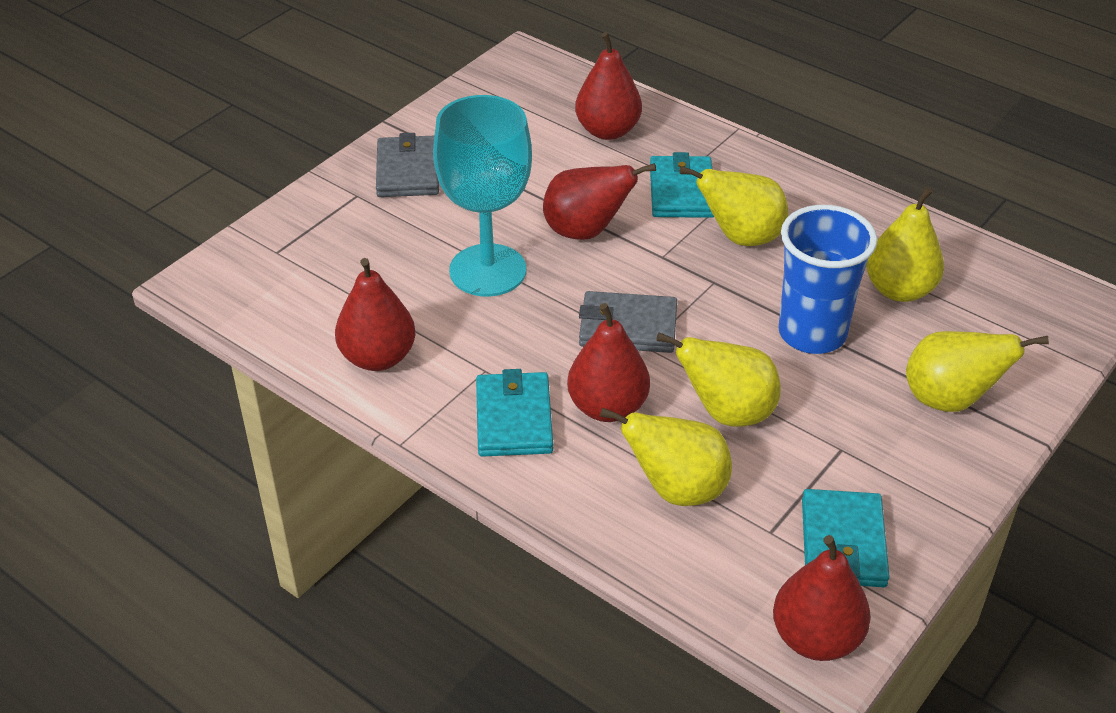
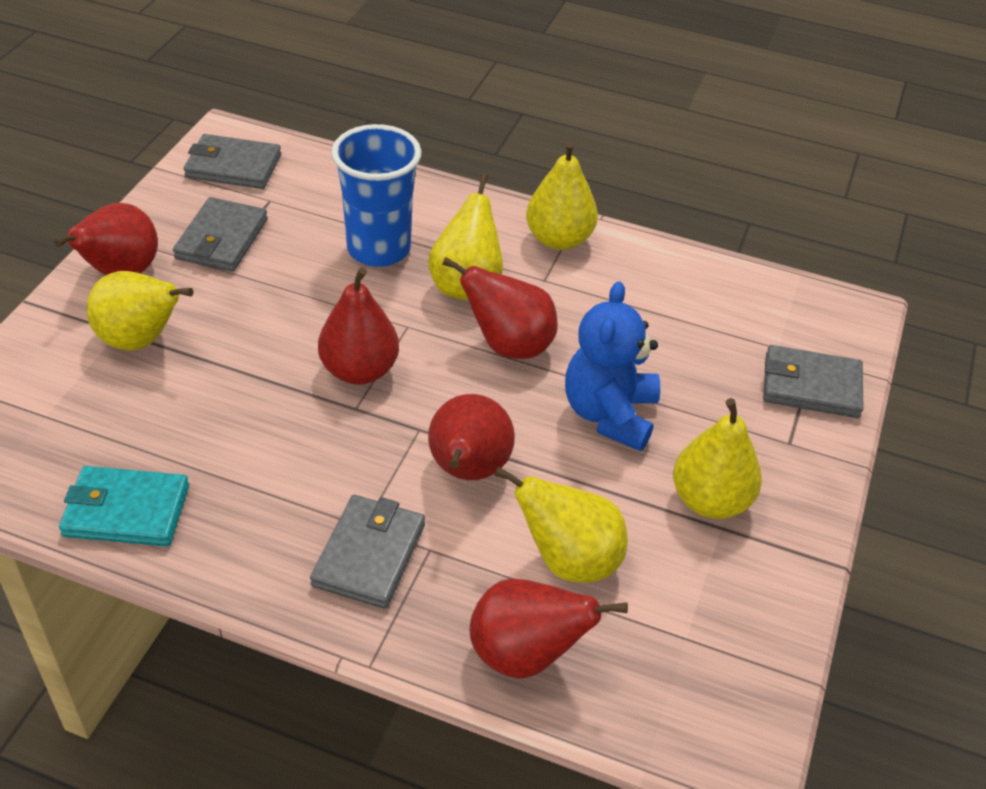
blue teddy bear: 0 -> 1
grey wallet: 2 -> 4
turquoise goblet: 1 -> 0
turquoise wallet: 3 -> 1

